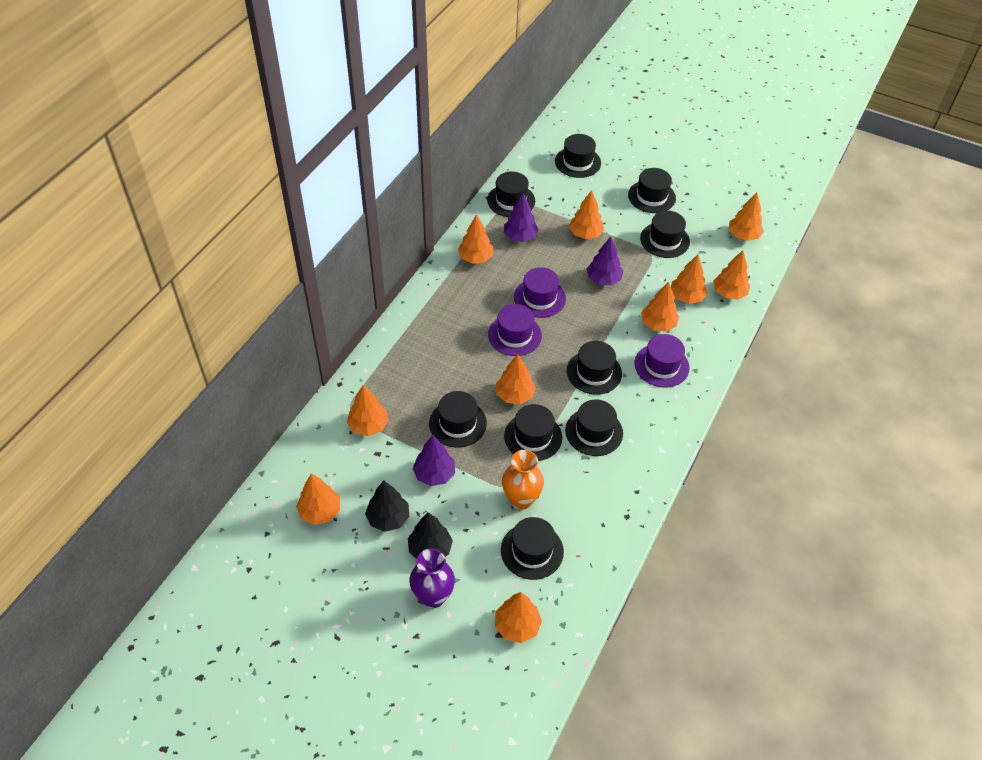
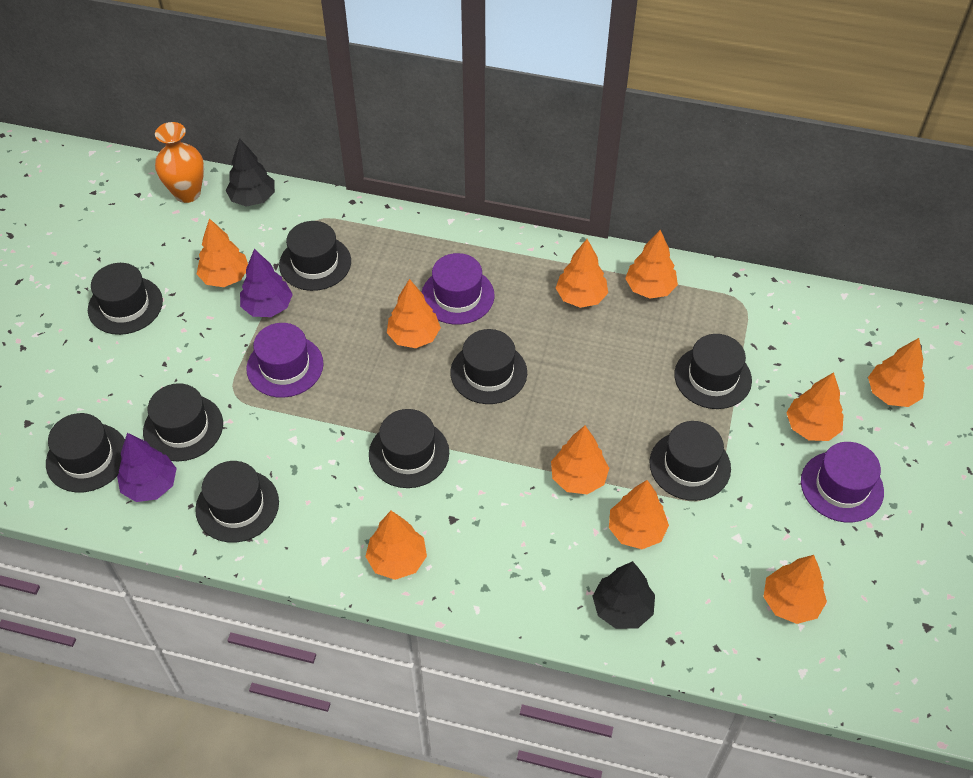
purple tree: 3 -> 2
purple vase: 1 -> 0

